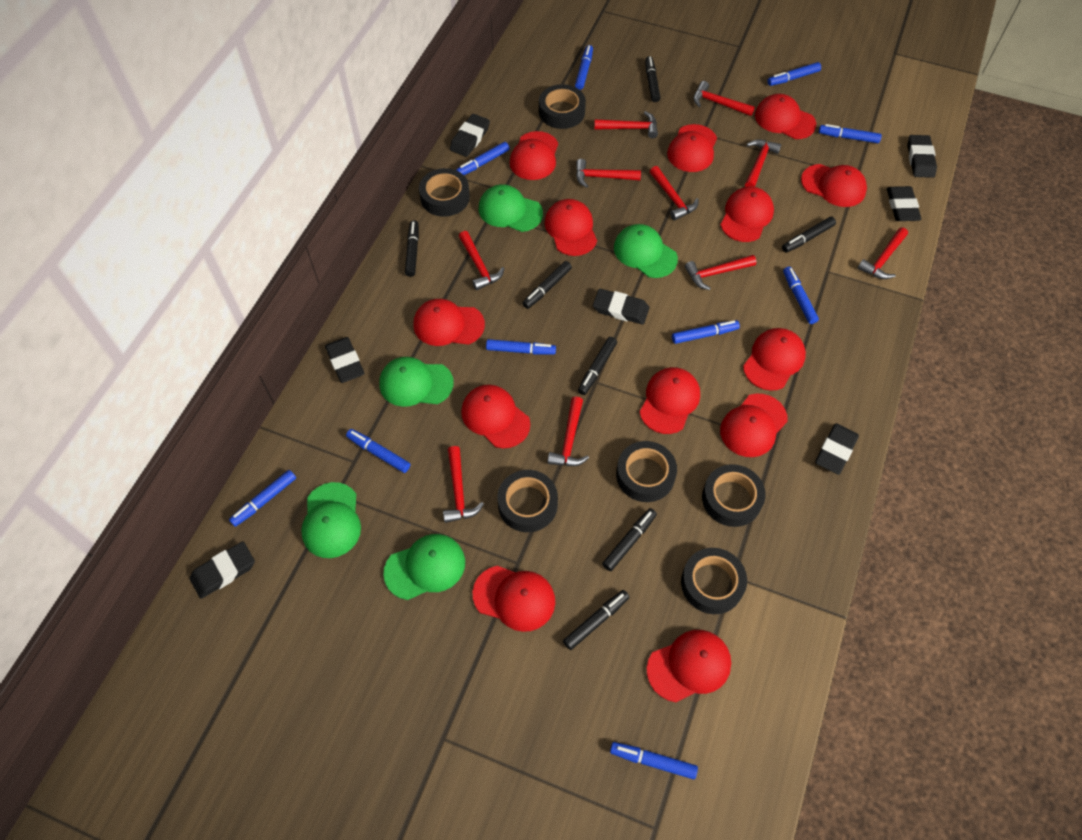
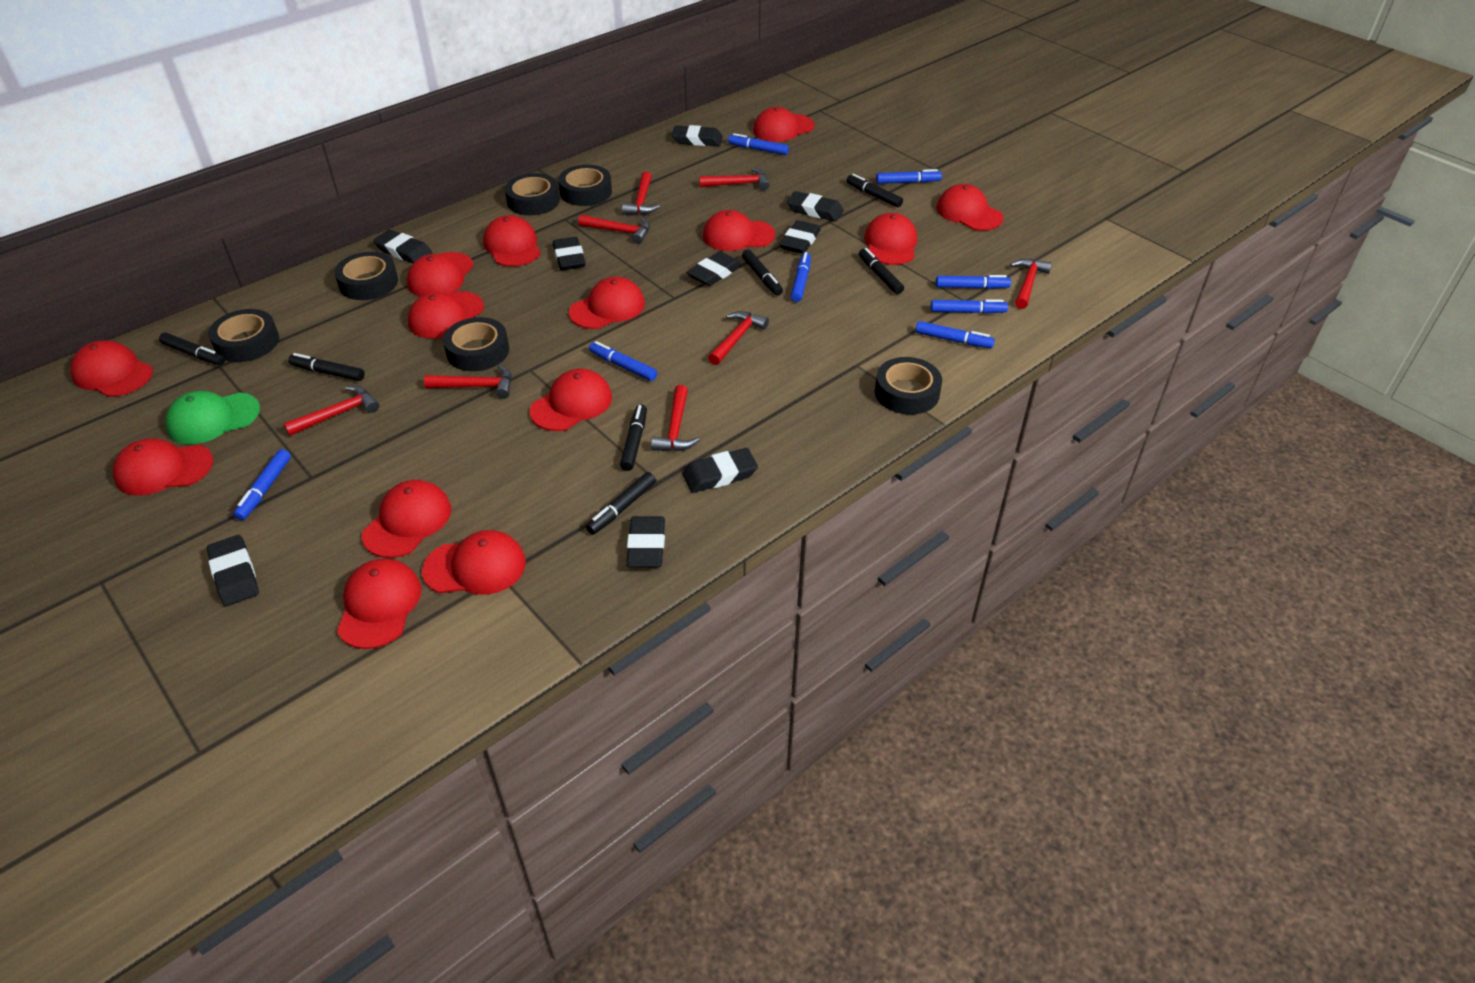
black eraser: 7 -> 9
blue marker: 10 -> 8
green cap: 5 -> 1
red cap: 13 -> 14
red hammer: 10 -> 8

